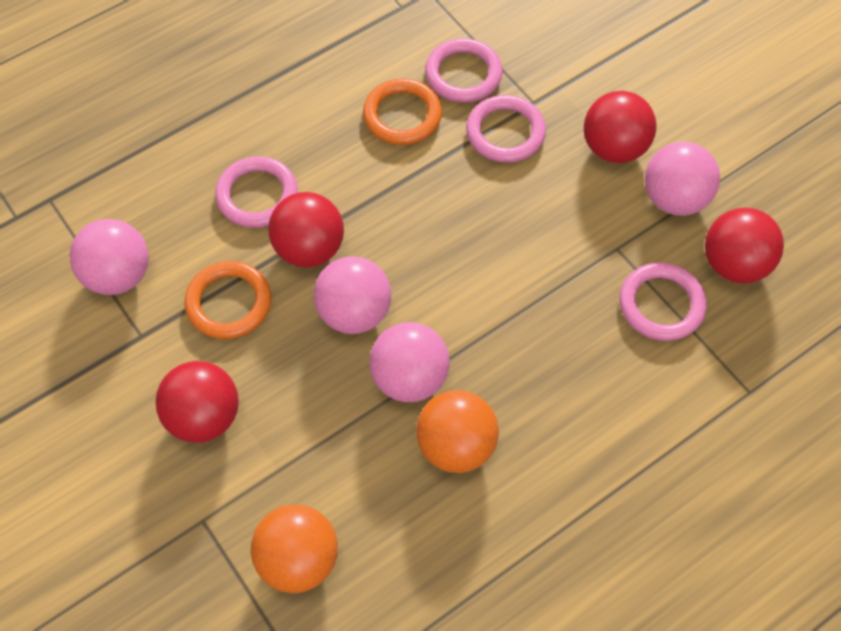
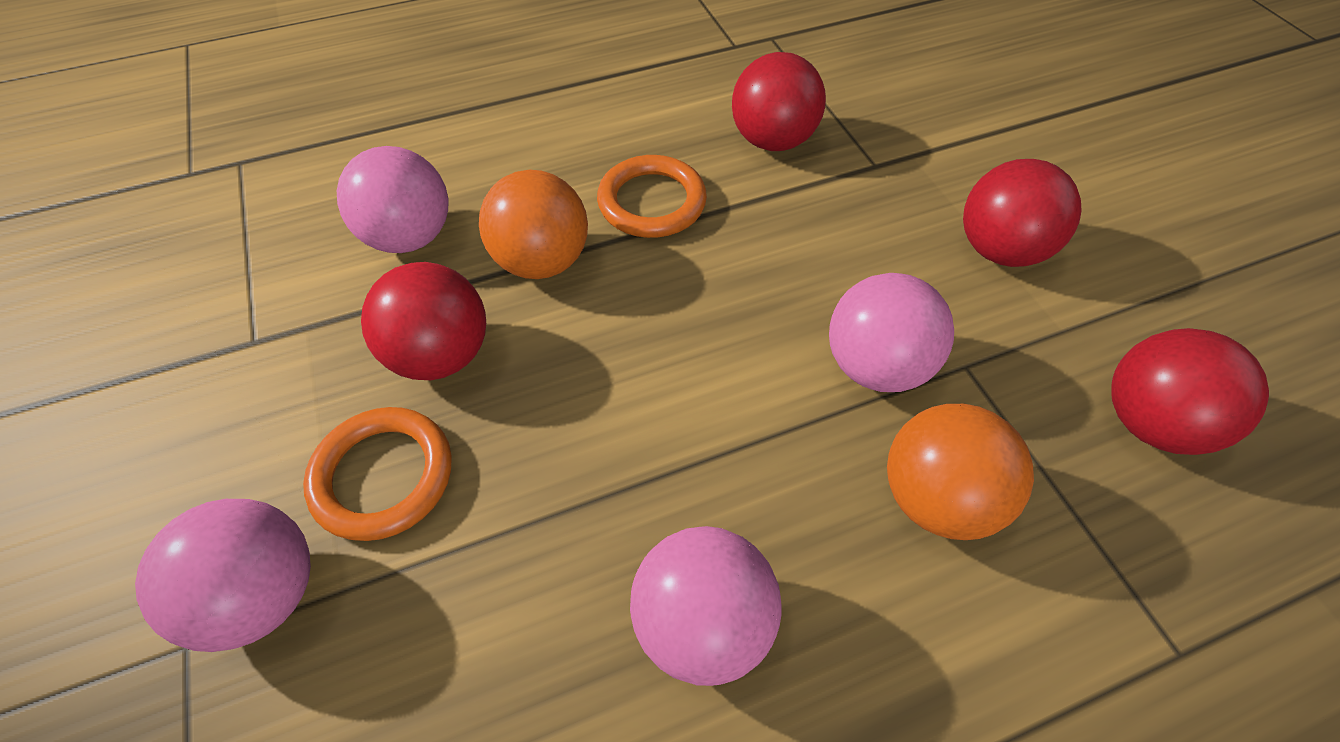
pink ring: 4 -> 0

